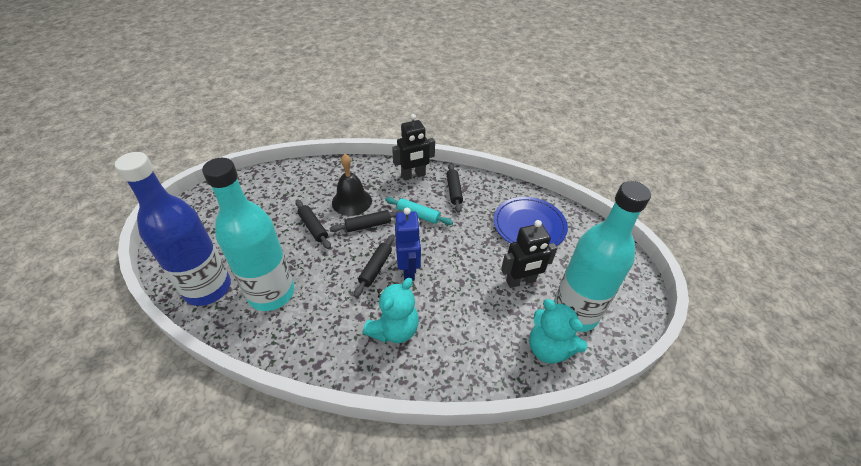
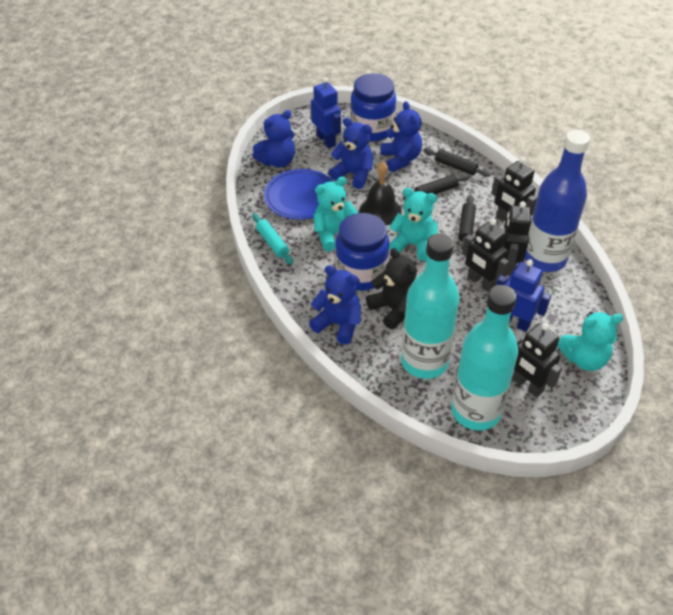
black robot: 2 -> 4
black rolling pin: 4 -> 3
black teddy bear: 0 -> 1
blue jar: 0 -> 2
blue robot: 1 -> 2
blue teddy bear: 0 -> 4
turquoise teddy bear: 2 -> 3

